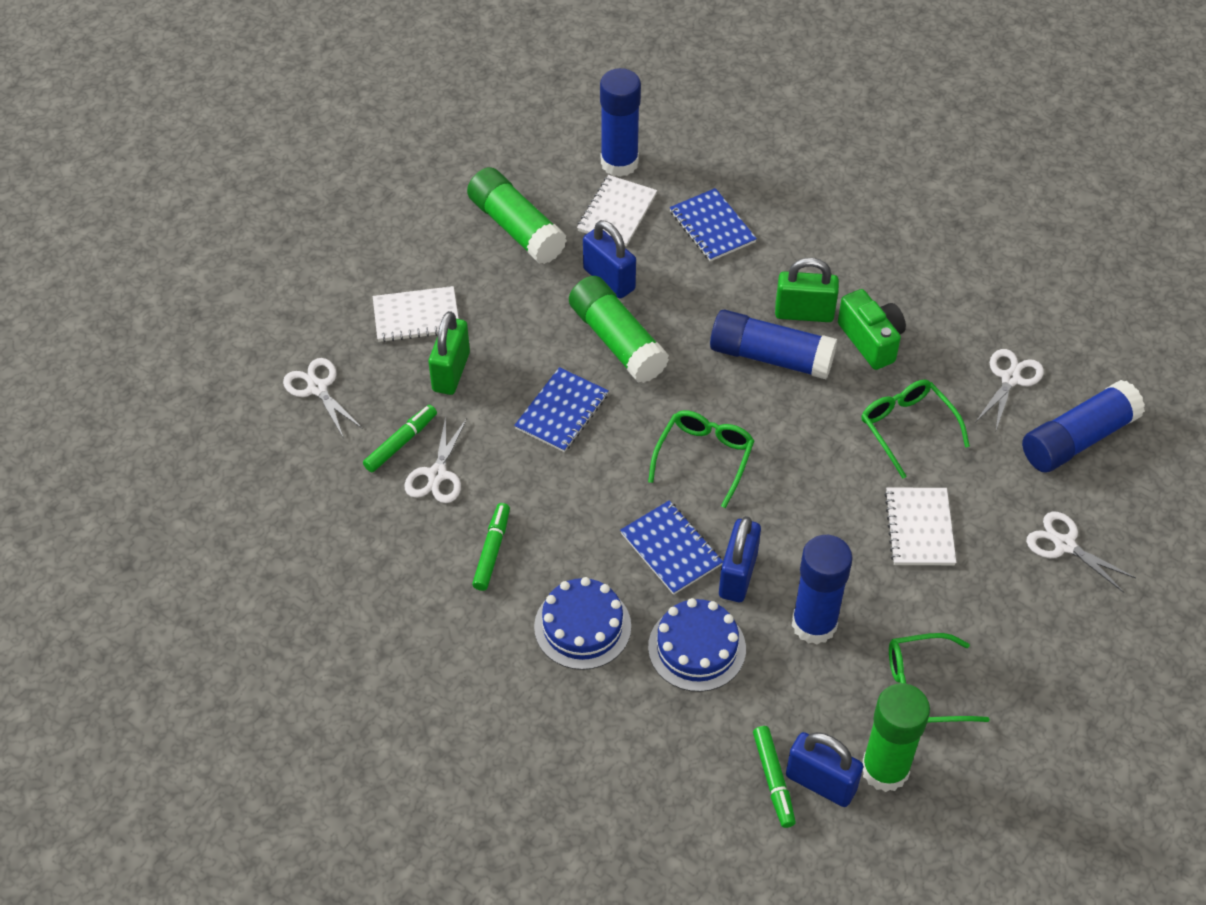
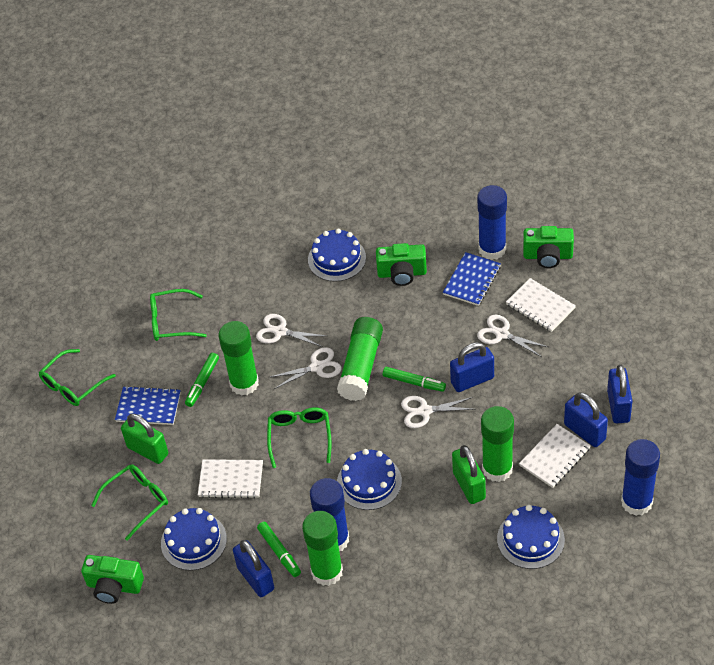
blue cake: 2 -> 4
blue glue stick: 4 -> 3
blue notebook: 3 -> 2
blue padlock: 3 -> 4
green camera: 1 -> 3
green glasses: 3 -> 4
green glue stick: 3 -> 4

